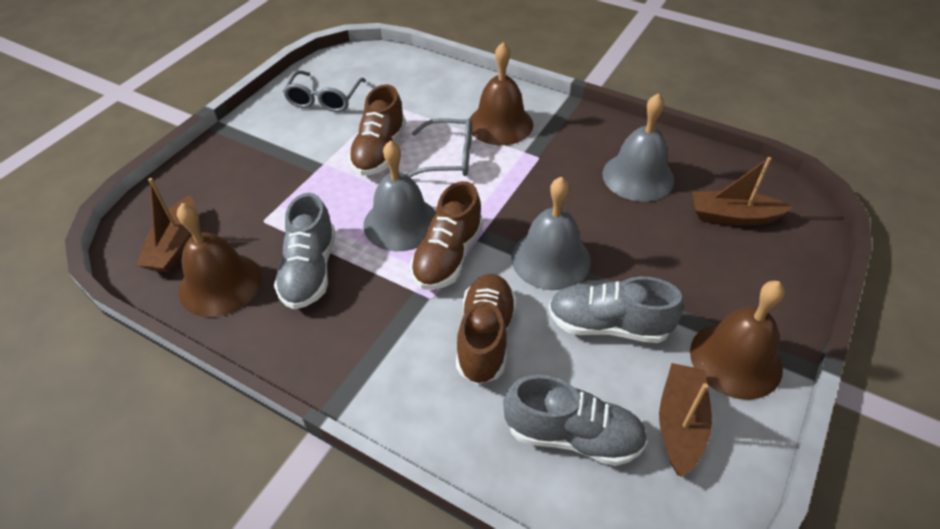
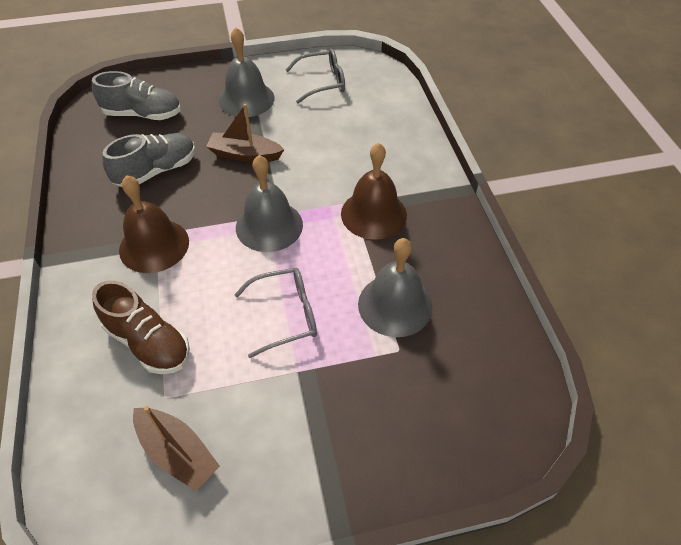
brown bell: 3 -> 2
brown boat: 3 -> 2
brown shoe: 3 -> 1
grey shoe: 3 -> 2

